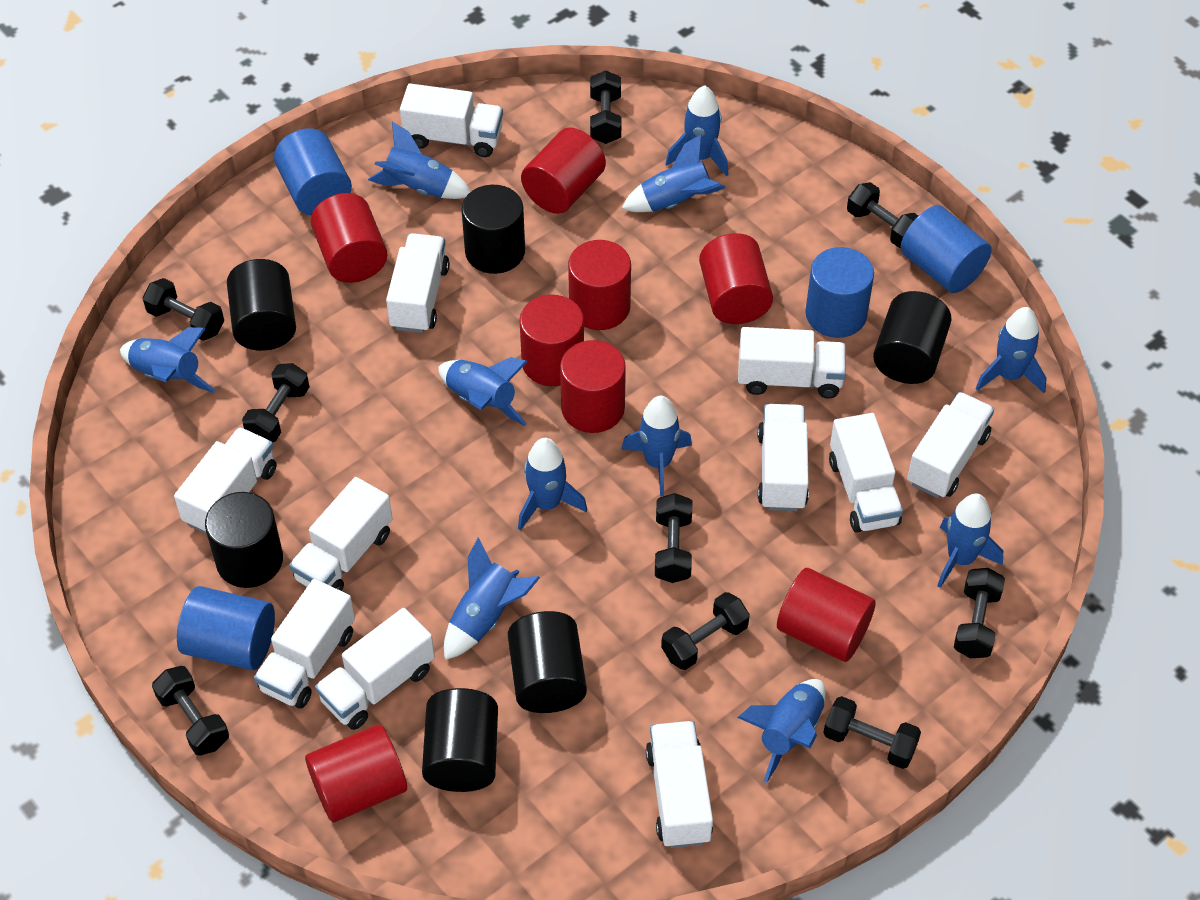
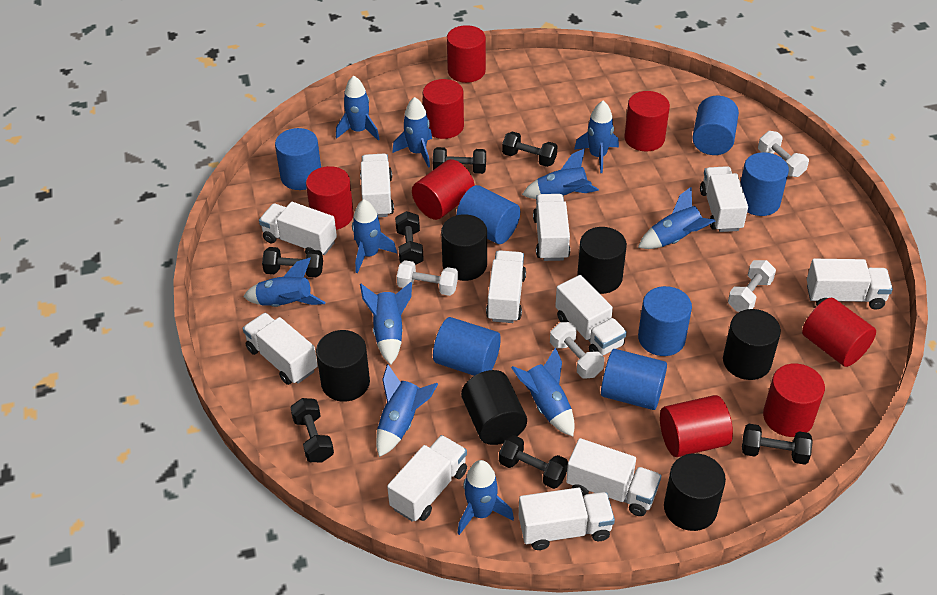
black dumbbell: 9 -> 7
blue cylinder: 4 -> 7
white dumbbell: 0 -> 4

